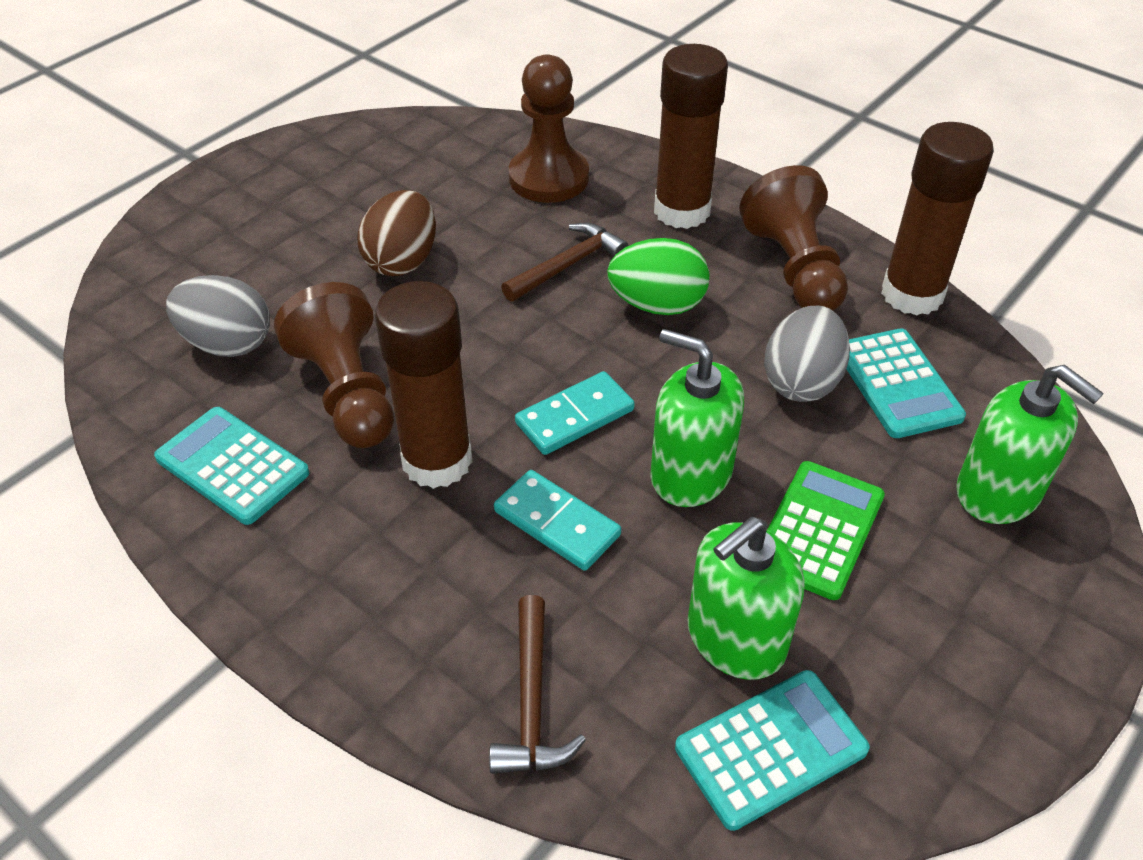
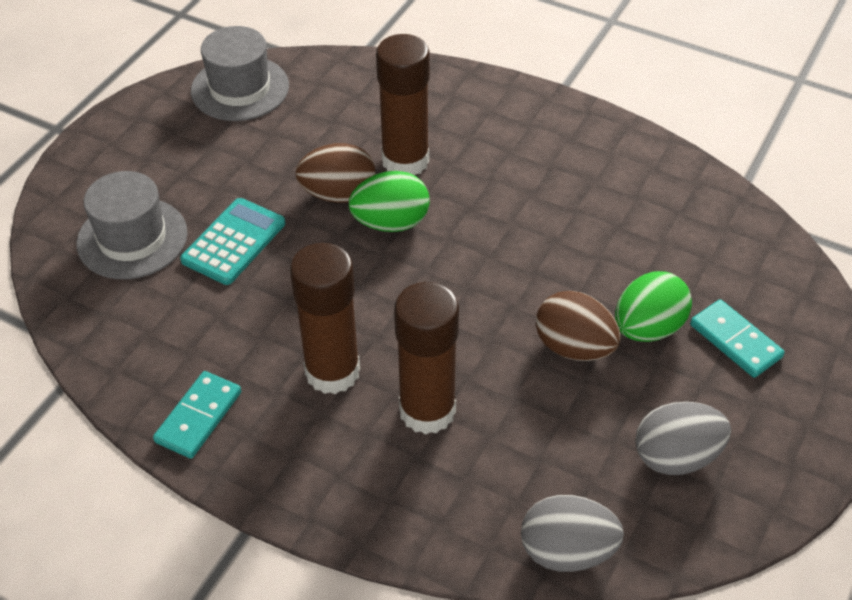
brown egg: 1 -> 2
brown hammer: 2 -> 0
brown pawn: 3 -> 0
green calculator: 1 -> 0
green egg: 1 -> 2
green soap dispenser: 3 -> 0
grey hat: 0 -> 2
turquoise calculator: 3 -> 1

